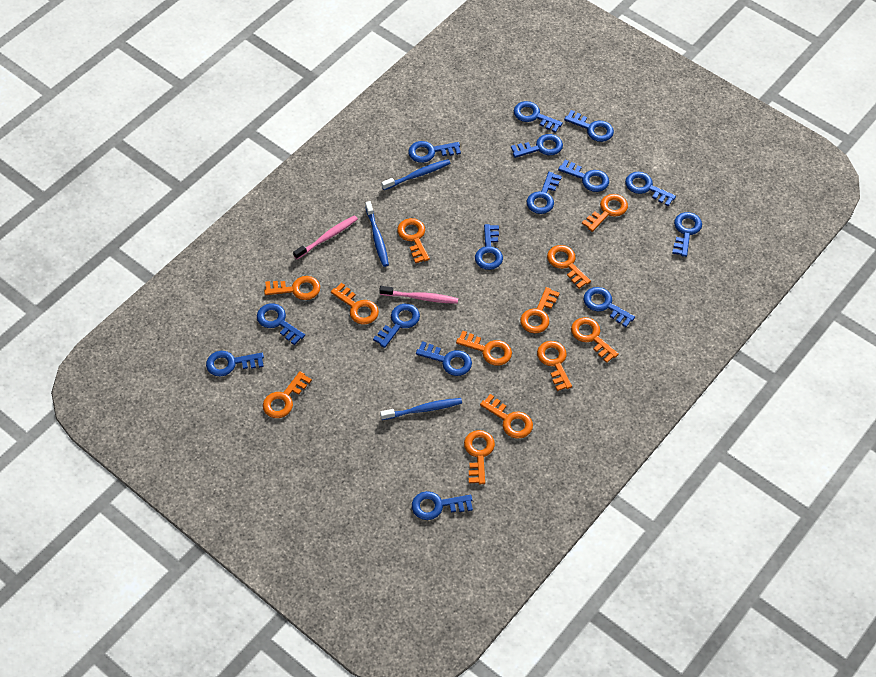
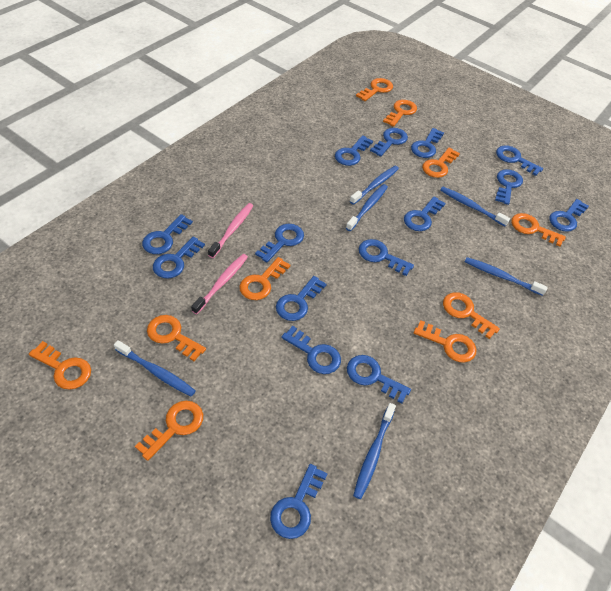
blue toothbrush: 3 -> 6
orange key: 12 -> 10

